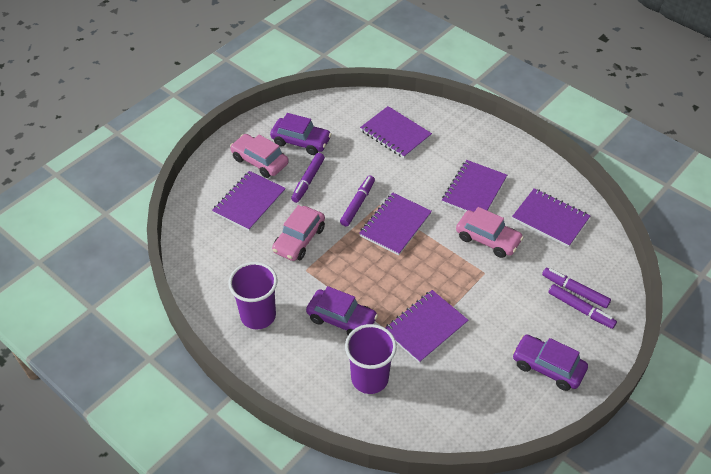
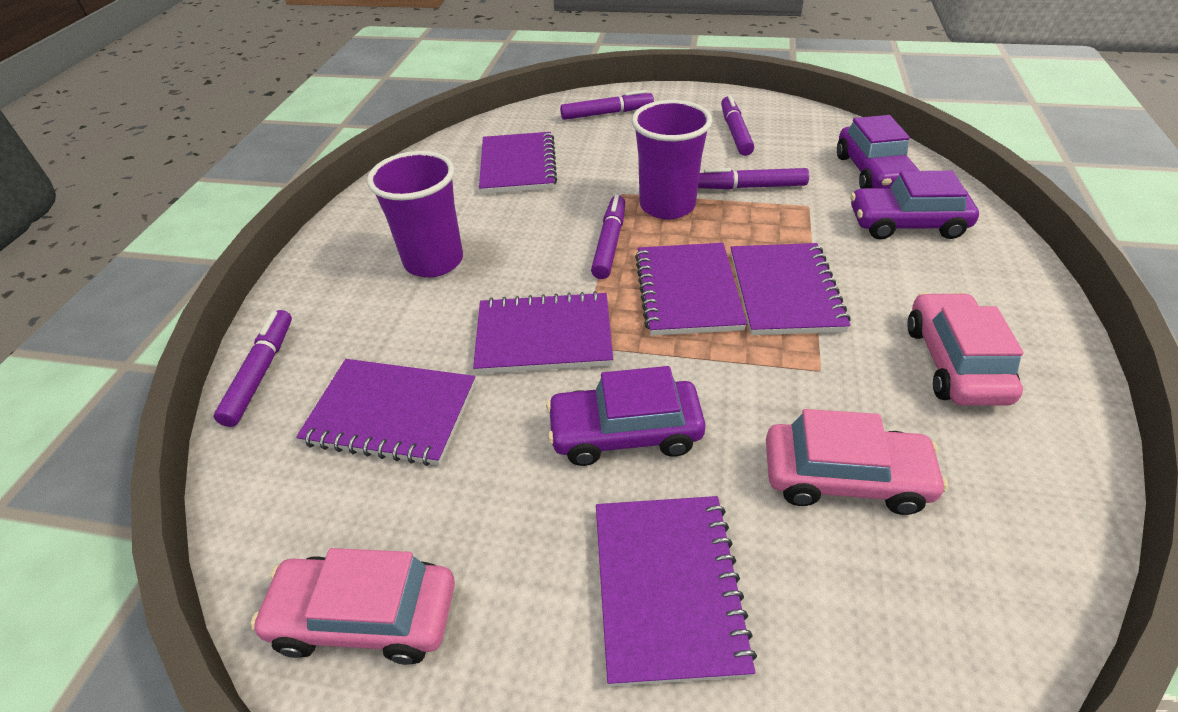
purple marker: 4 -> 5

